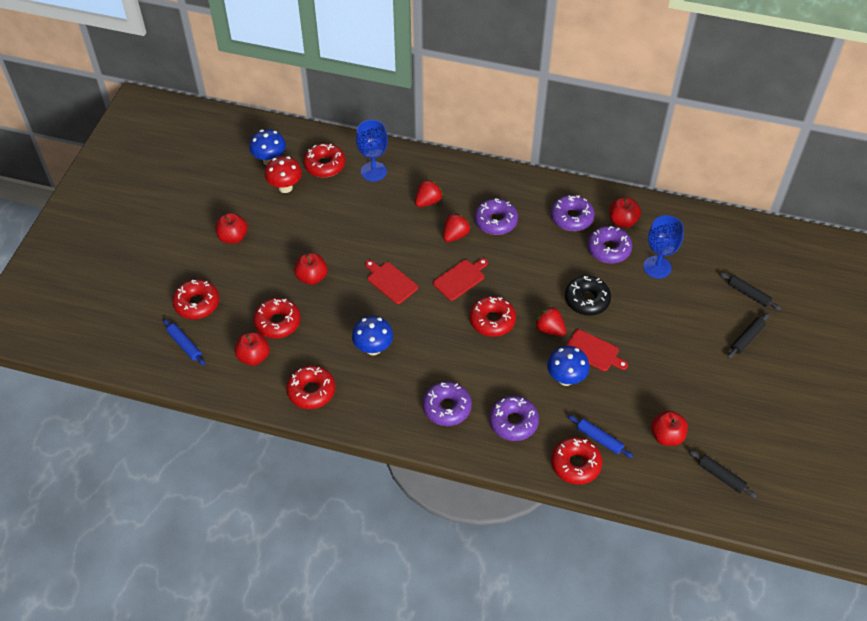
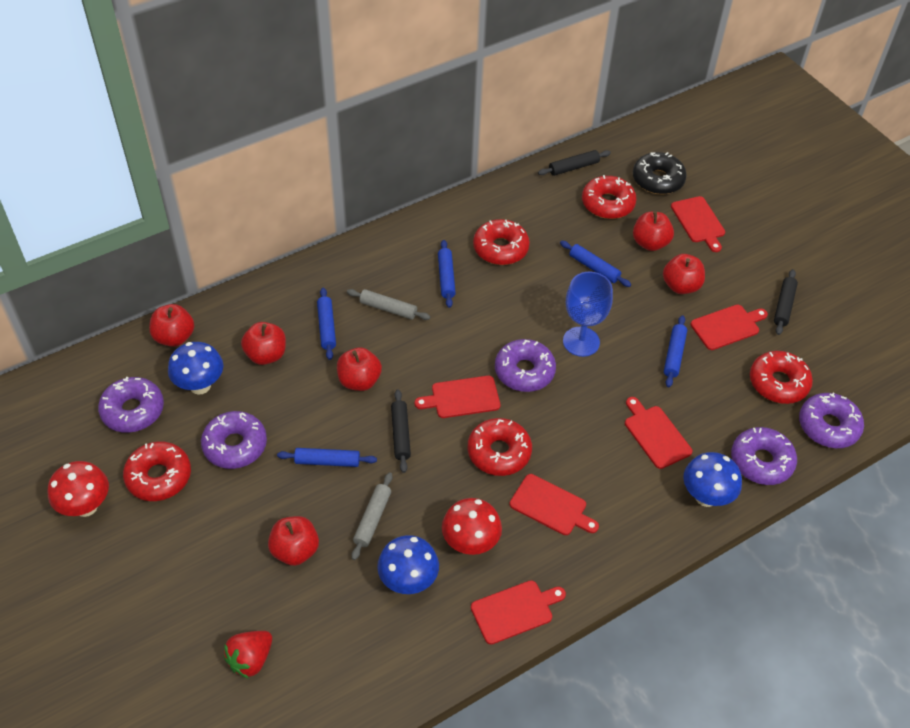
blue goblet: 2 -> 1
blue rolling pin: 2 -> 5
grey rolling pin: 0 -> 2
red apple: 5 -> 6
red cutting board: 3 -> 6
red donut: 6 -> 5
red mushroom: 1 -> 2
red strawberry: 3 -> 1

